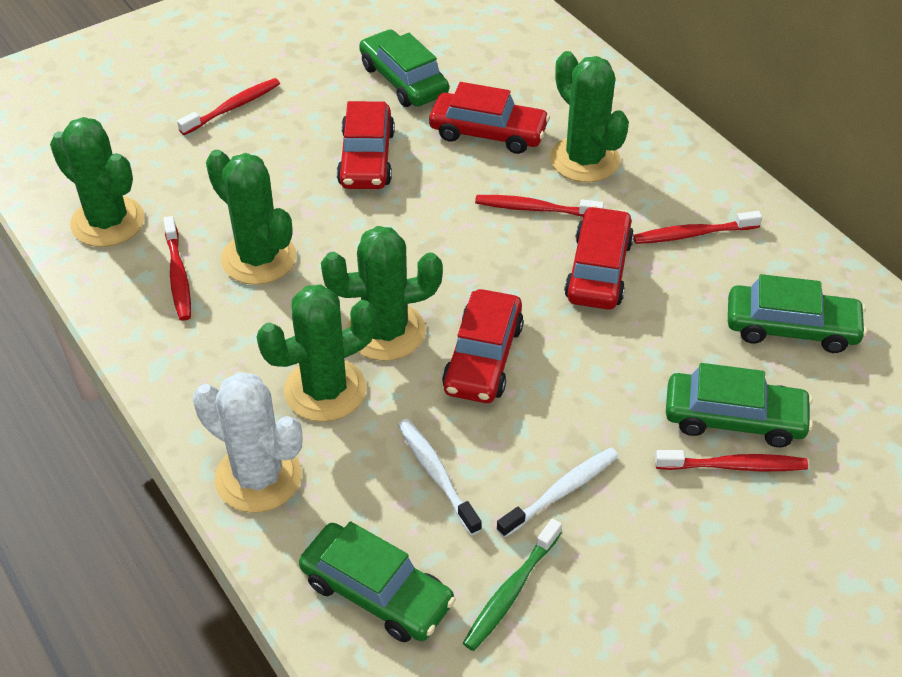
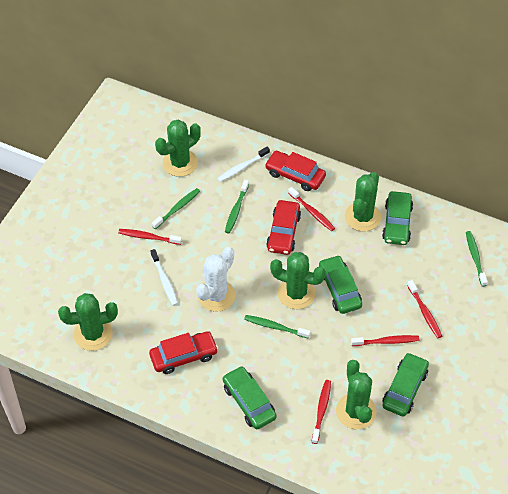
green toothbrush: 1 -> 4
red car: 4 -> 3

